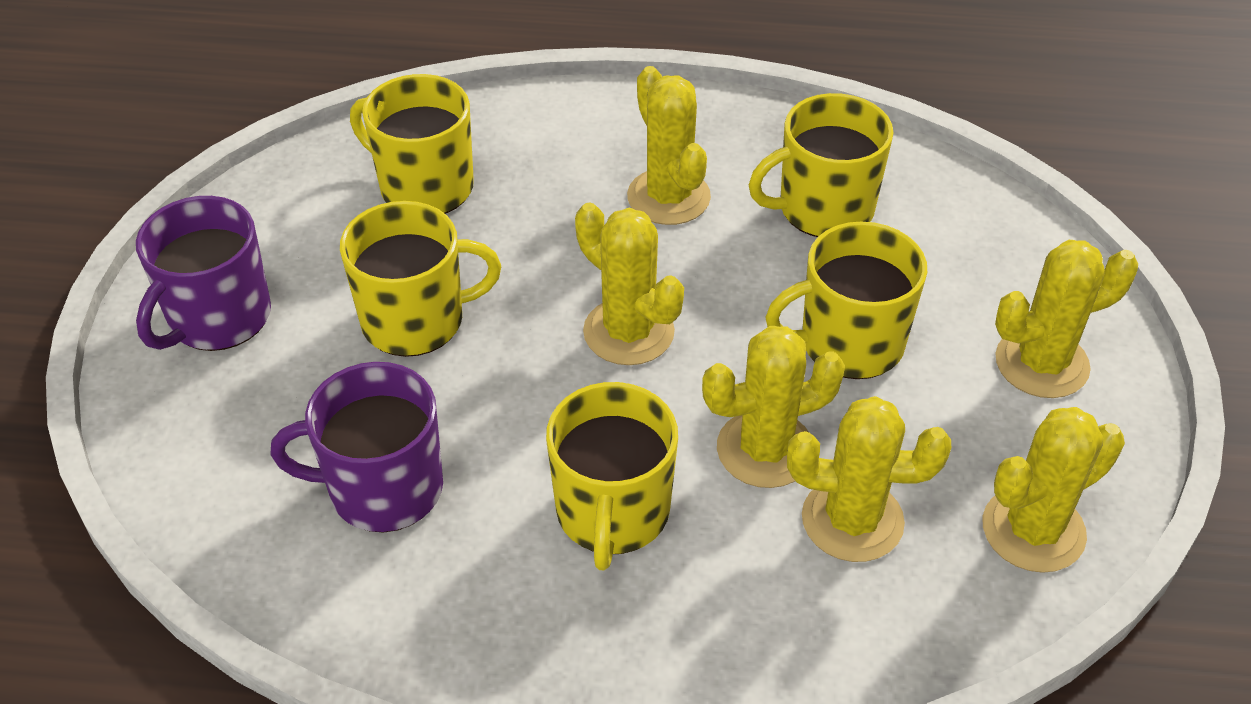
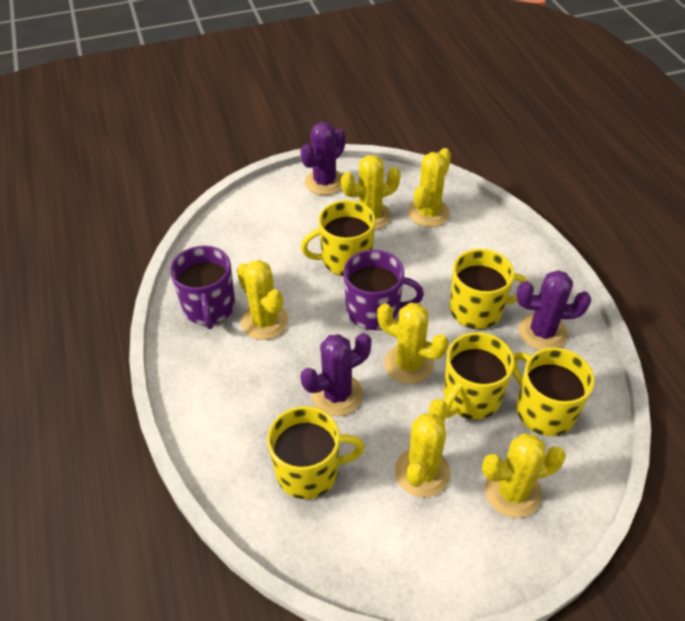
purple cactus: 0 -> 3

